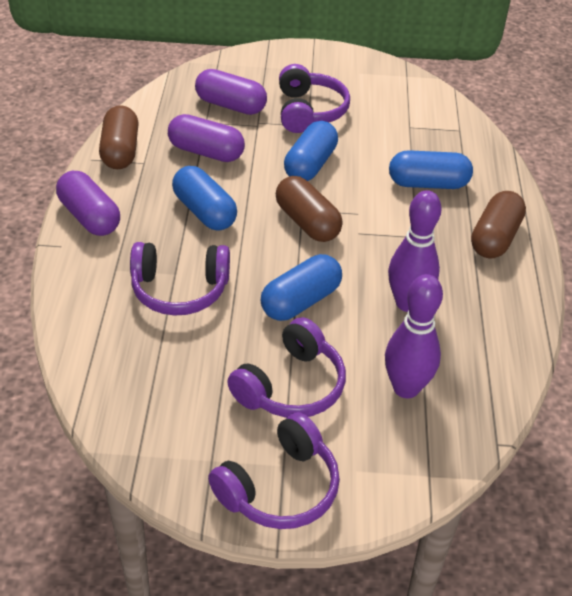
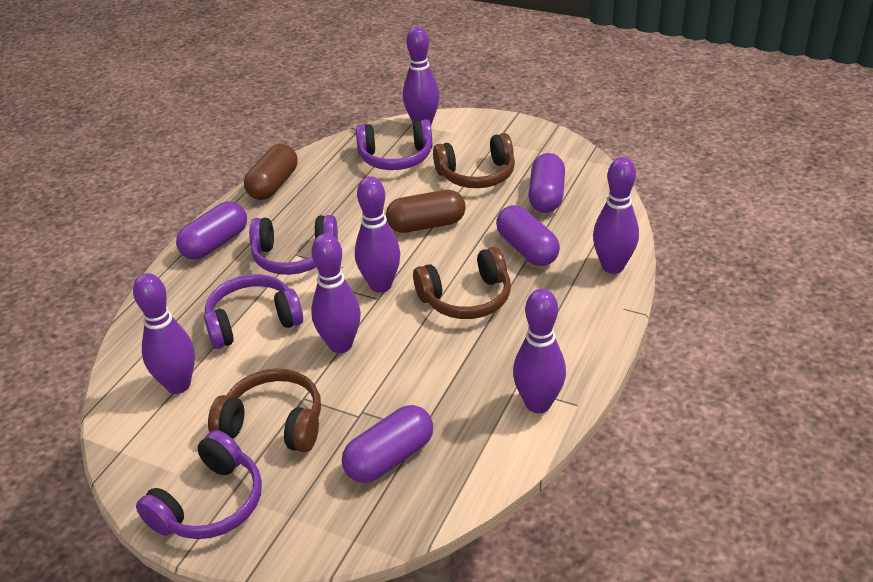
blue capsule: 4 -> 0
brown capsule: 3 -> 2
brown headphones: 0 -> 3
purple bowling pin: 2 -> 6
purple capsule: 3 -> 4

